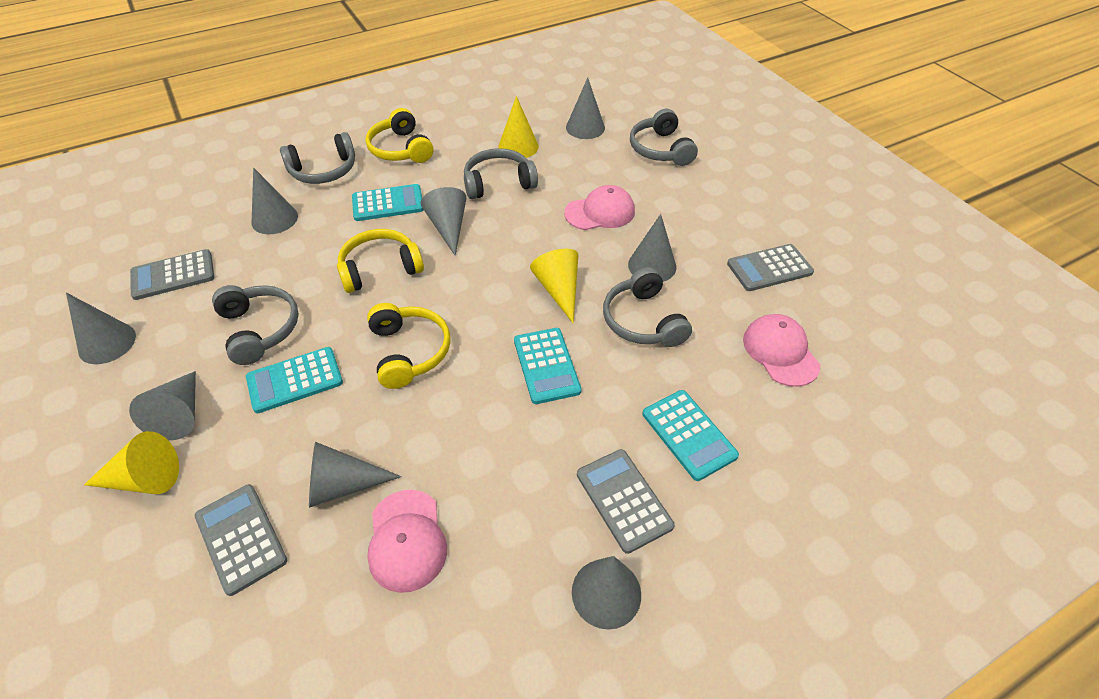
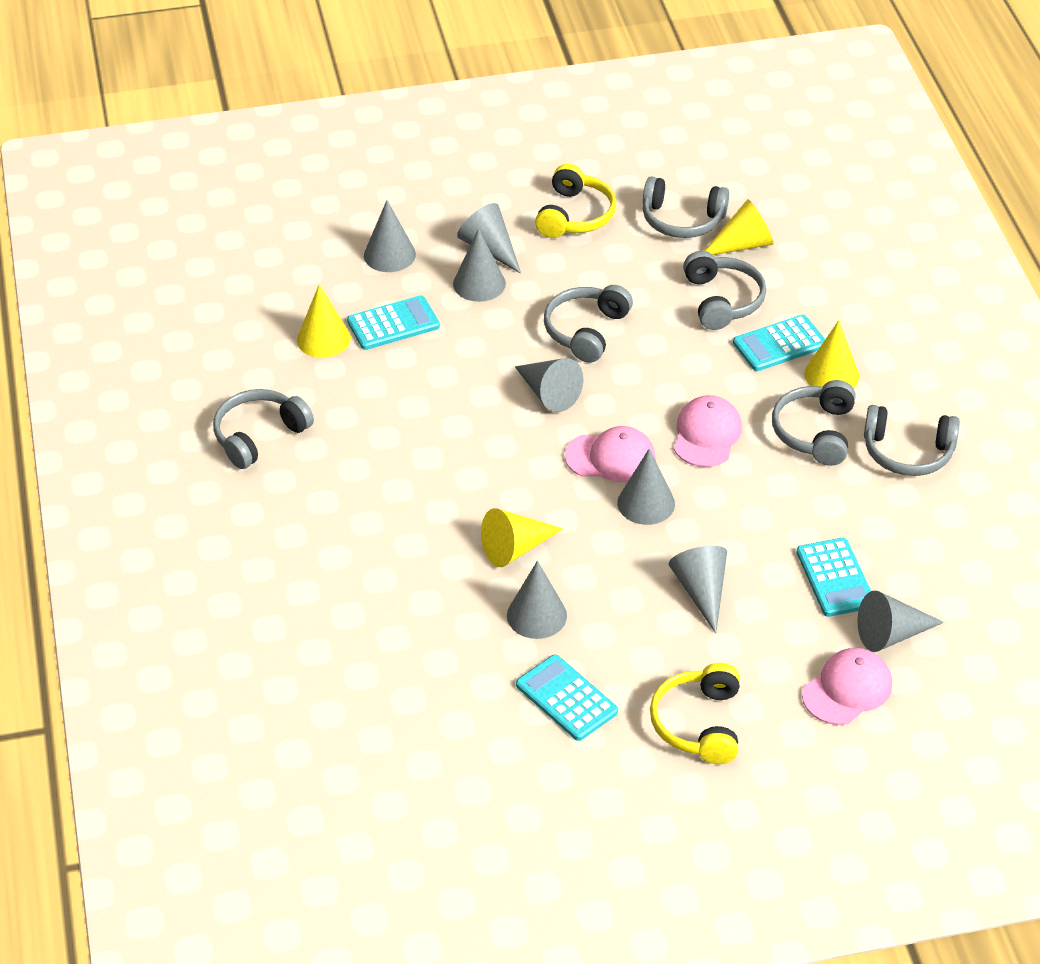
grey calculator: 4 -> 0
grey headphones: 5 -> 6
yellow cone: 3 -> 4
yellow headphones: 3 -> 2

